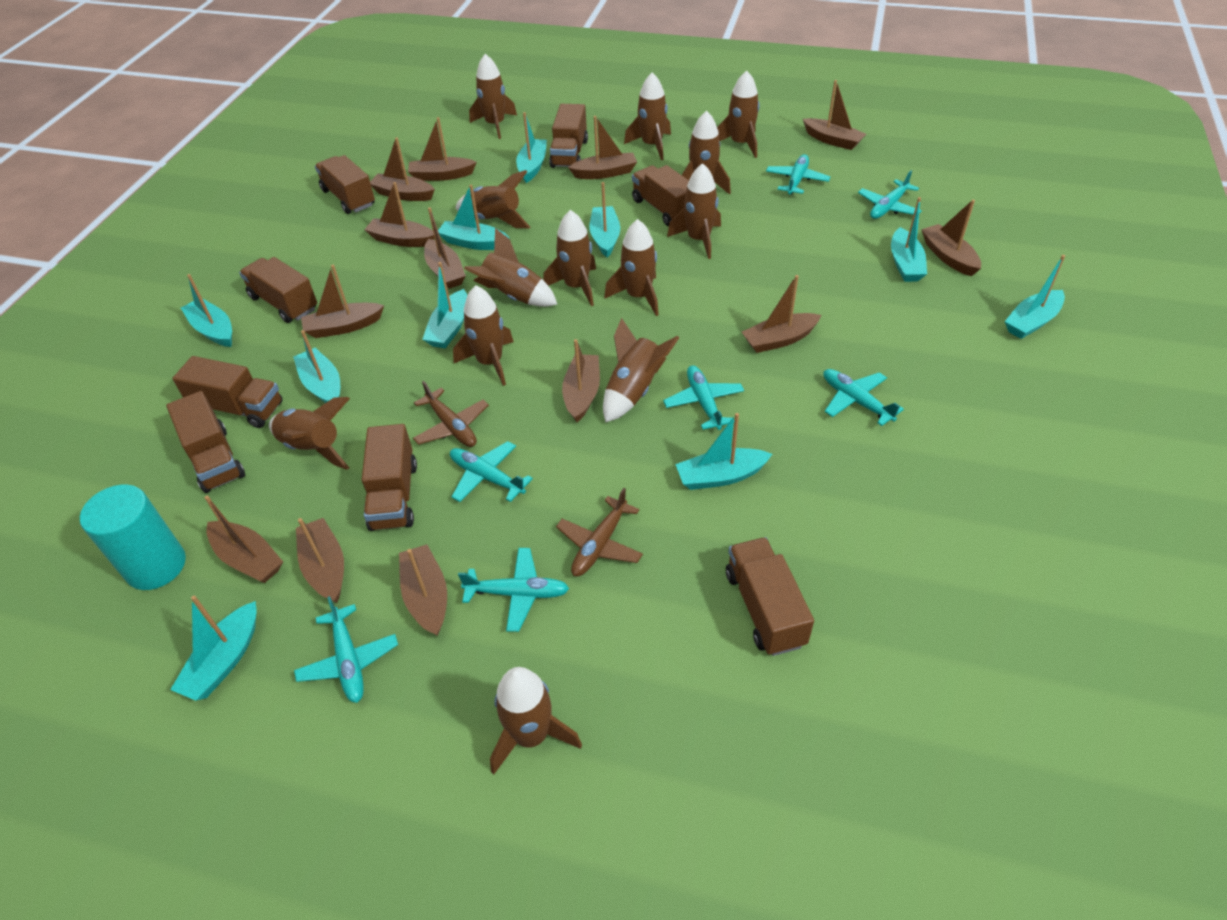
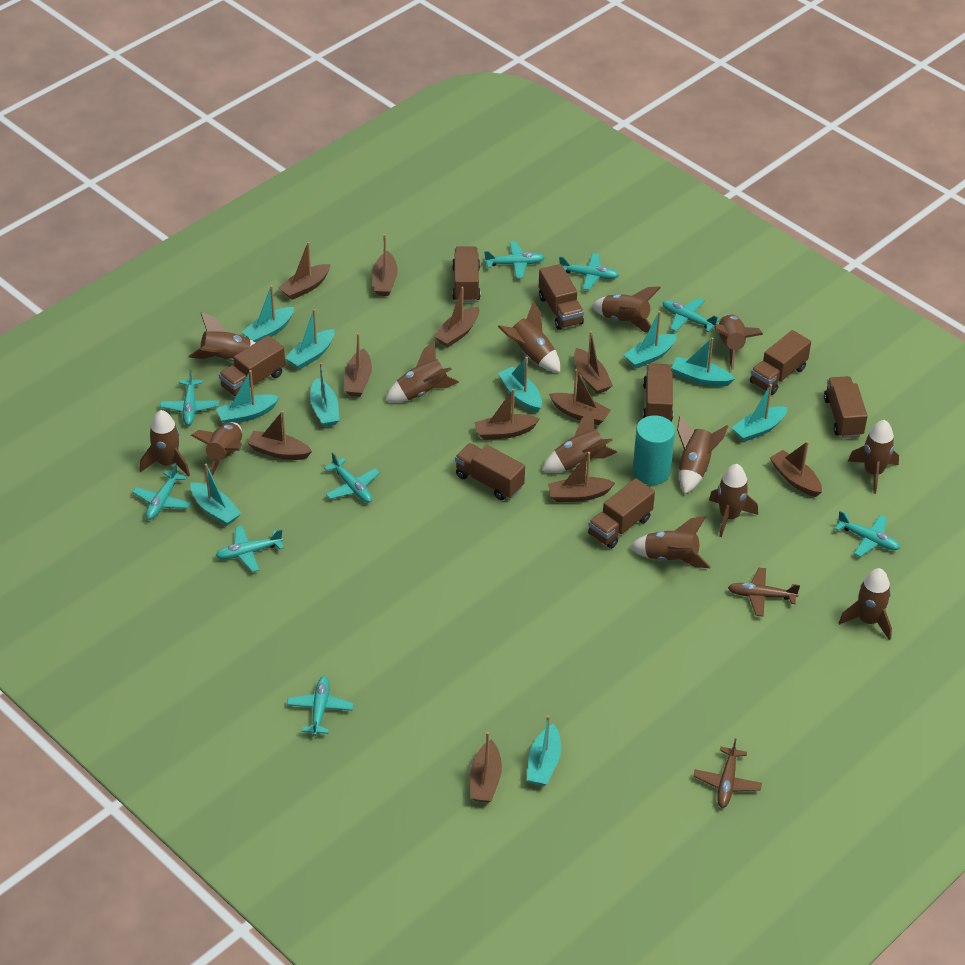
brown boat: 13 -> 11
turquoise plane: 7 -> 9

